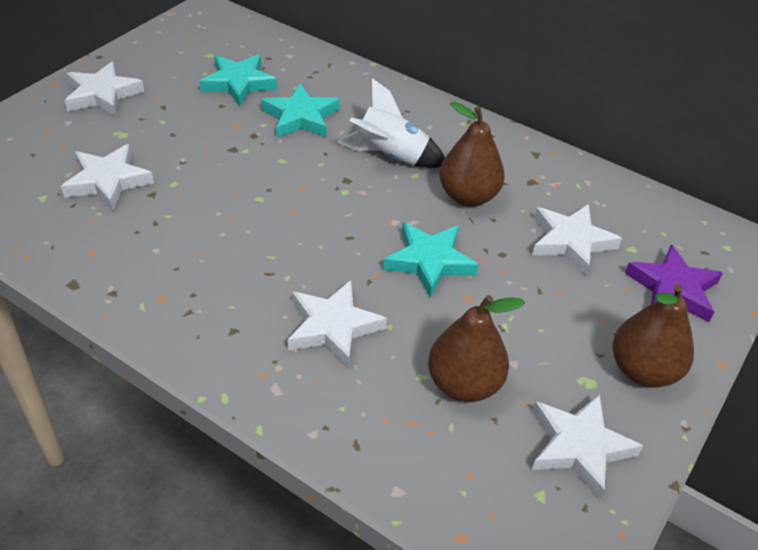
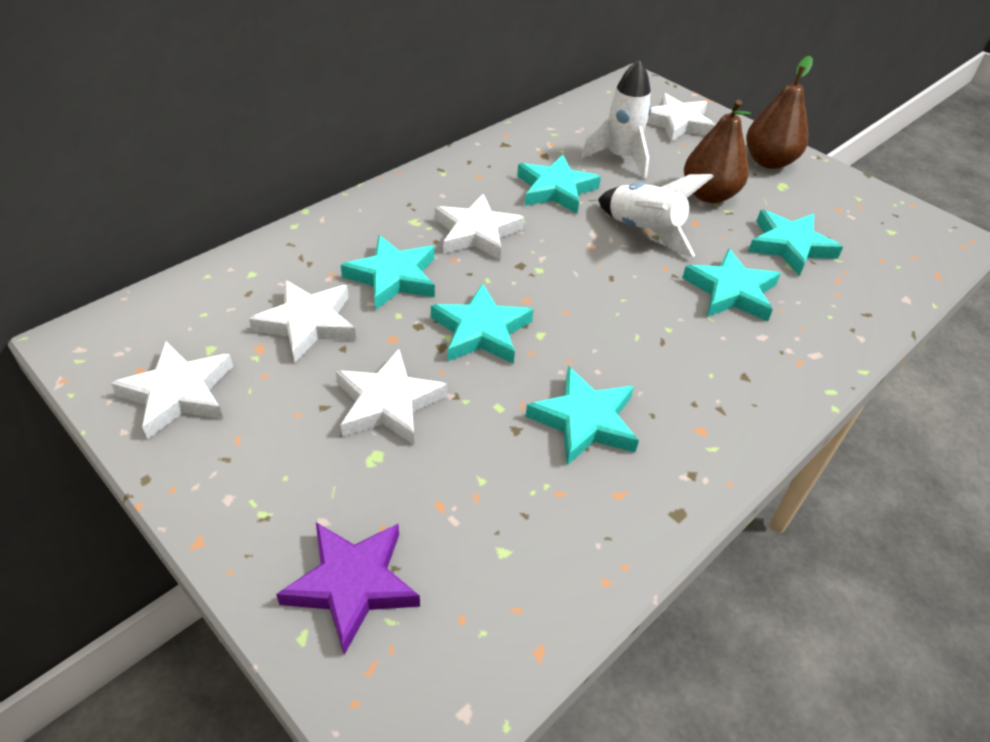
brown pear: 3 -> 2
turquoise star: 3 -> 6
white rocket: 1 -> 2

